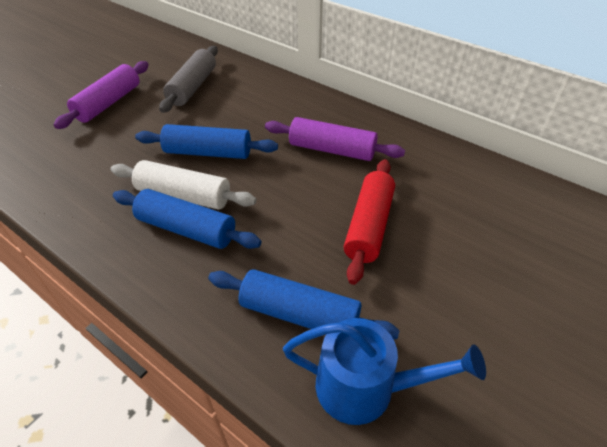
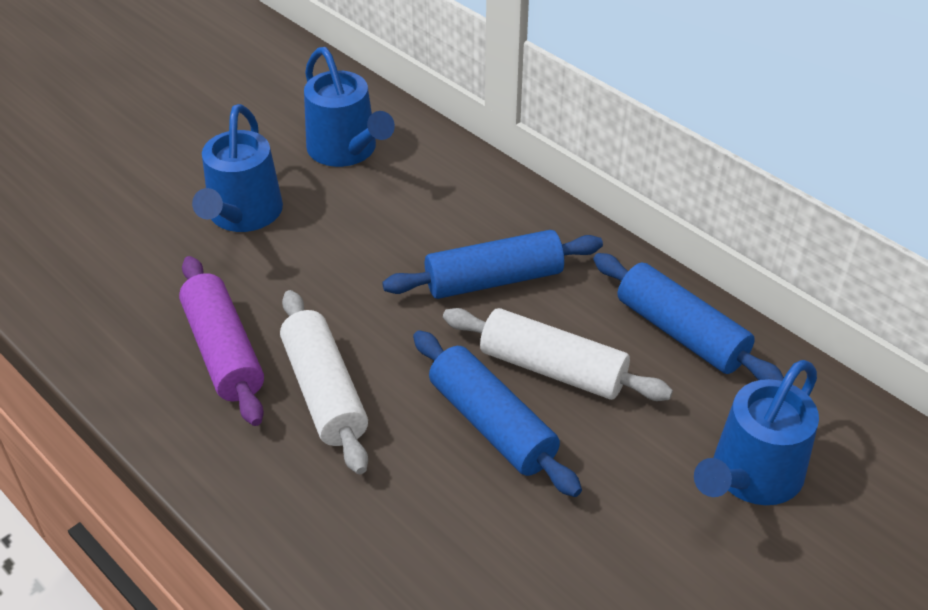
blue watering can: 1 -> 3
grey rolling pin: 1 -> 0
purple rolling pin: 2 -> 1
red rolling pin: 1 -> 0
white rolling pin: 1 -> 2

